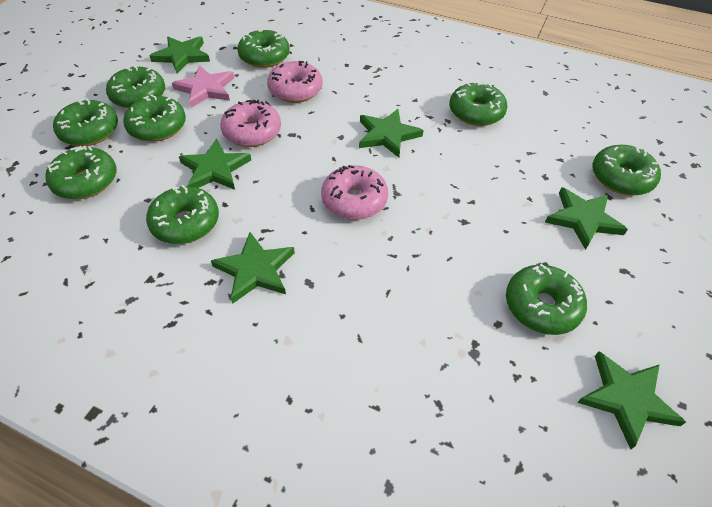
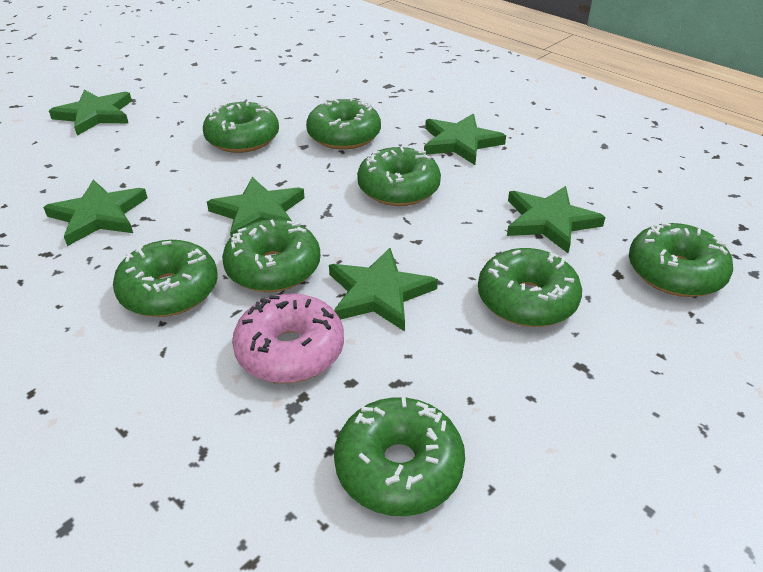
green donut: 9 -> 8
pink donut: 3 -> 1
pink star: 1 -> 0

